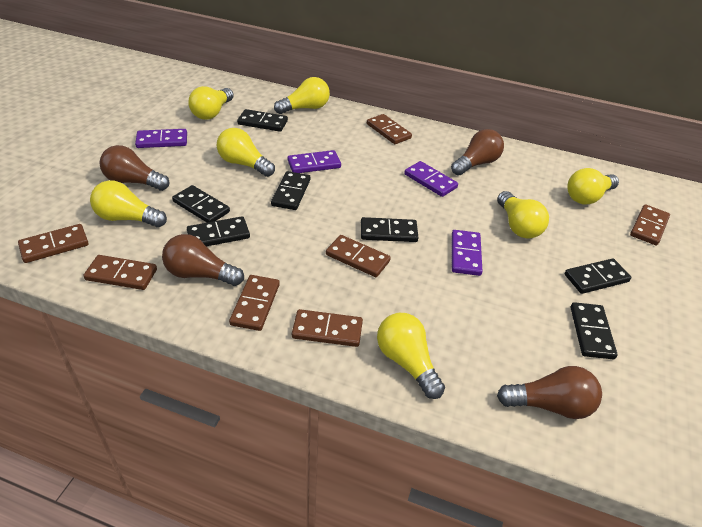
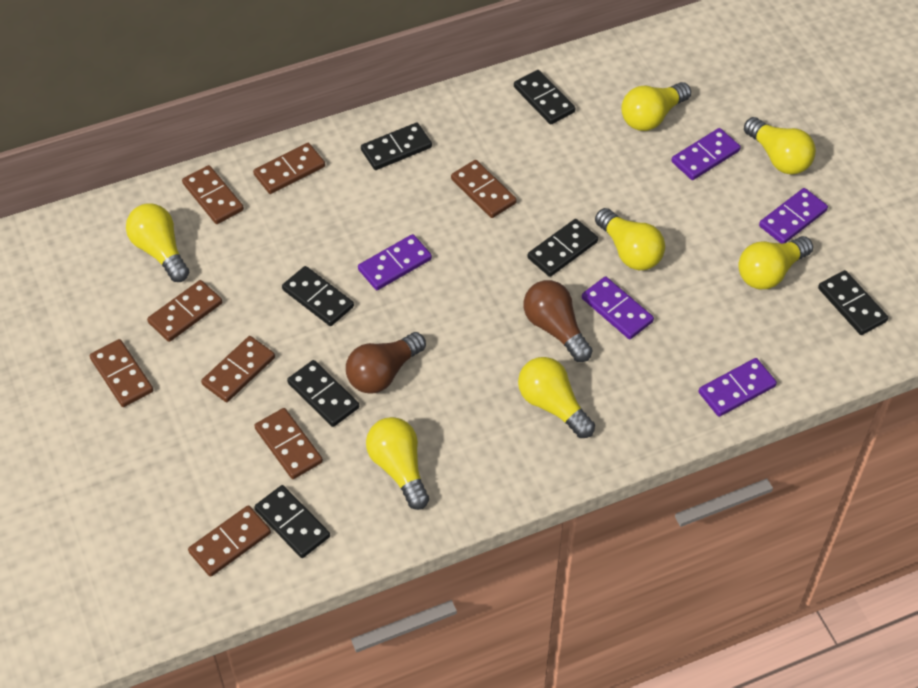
brown domino: 7 -> 8
brown light bulb: 4 -> 2
purple domino: 4 -> 5

